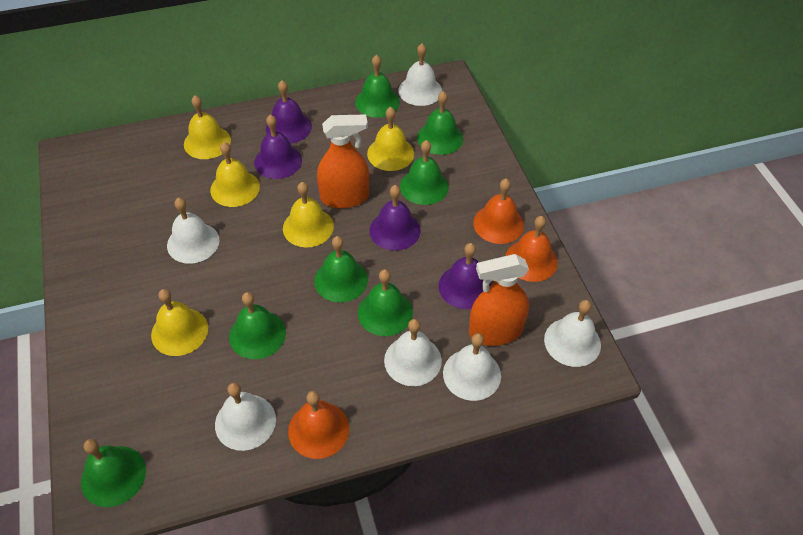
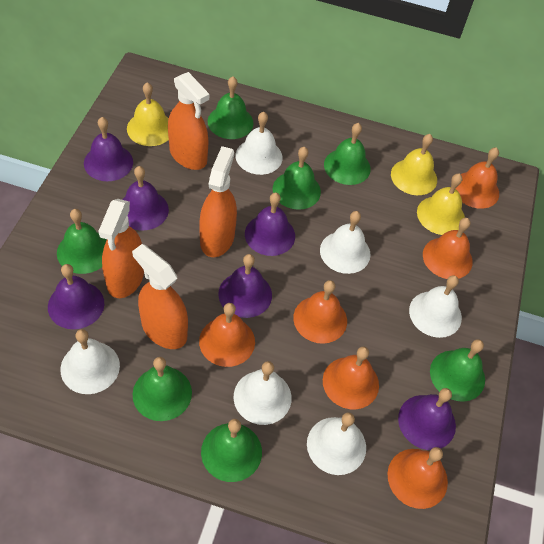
orange bell: 3 -> 6
orange spray bottle: 2 -> 4
purple bell: 4 -> 6
yellow bell: 5 -> 3

